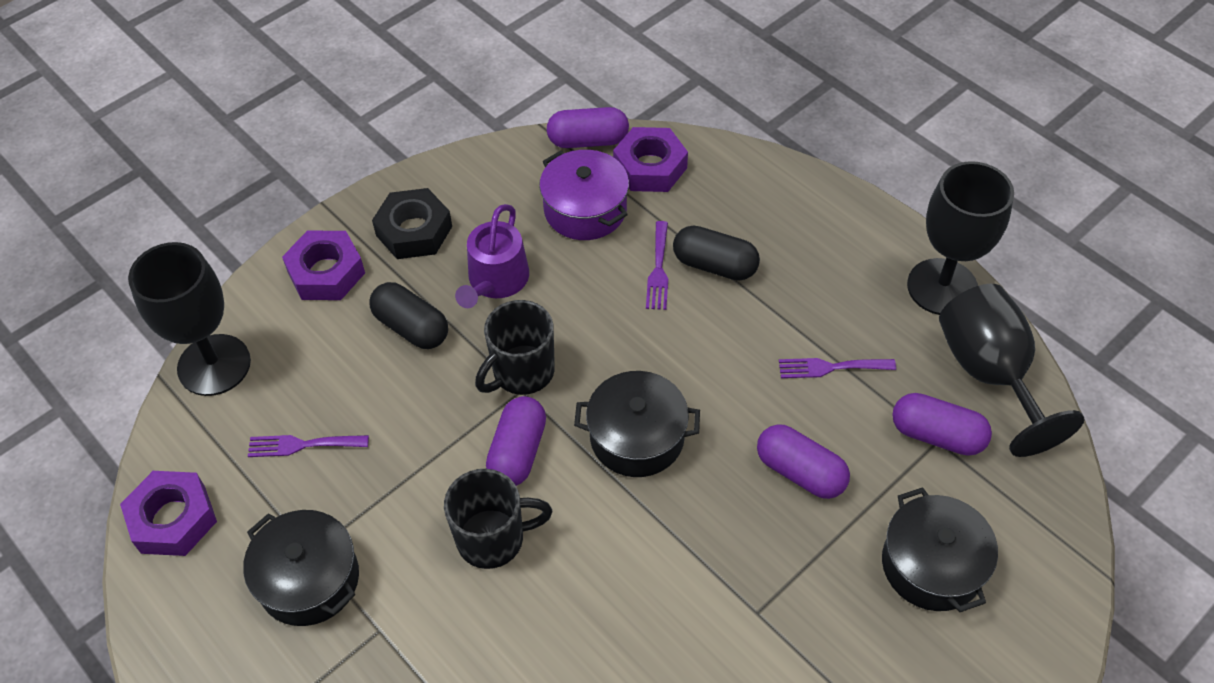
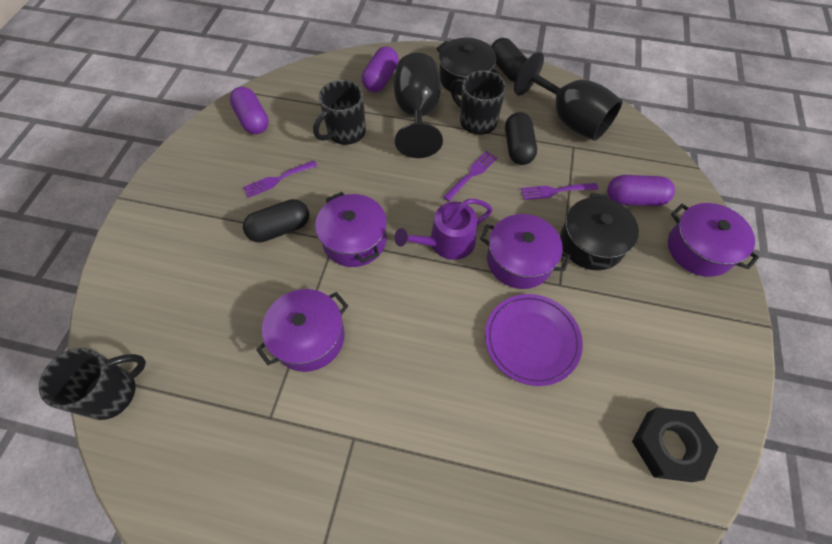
black capsule: 2 -> 3
black goblet: 3 -> 2
black mug: 2 -> 3
black pot: 3 -> 2
purple capsule: 4 -> 3
purple nut: 3 -> 0
purple plate: 0 -> 1
purple pot: 1 -> 4

